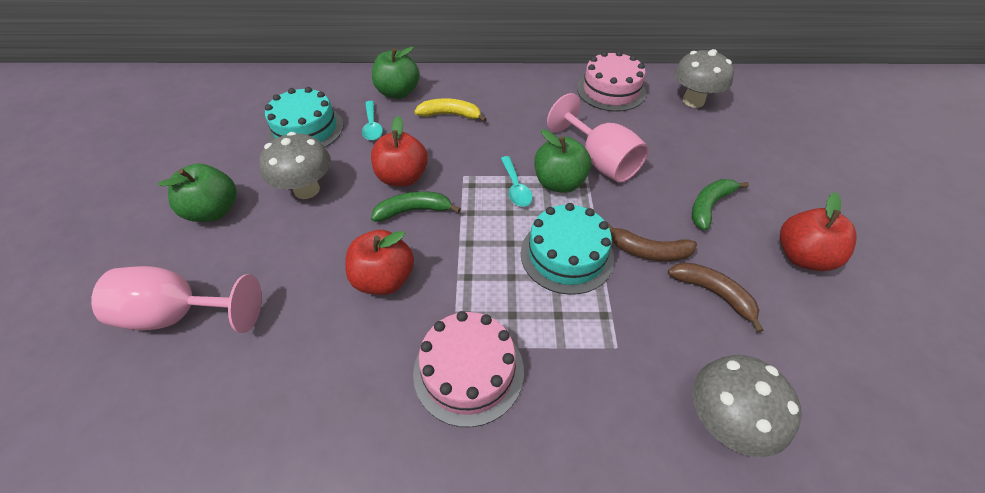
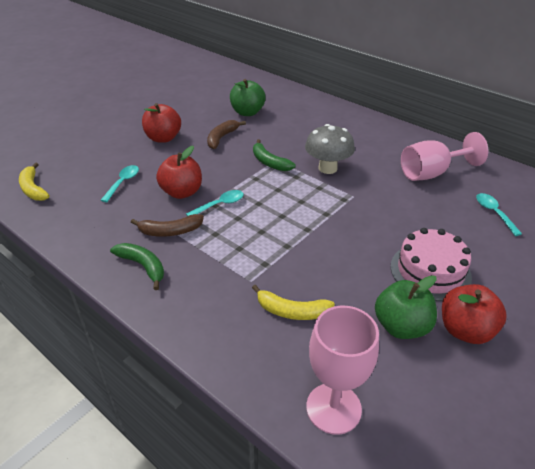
green apple: 3 -> 2
grey mushroom: 3 -> 1
pink cake: 2 -> 1
turquoise cake: 2 -> 0
turquoise spoon: 2 -> 3
yellow banana: 1 -> 2

